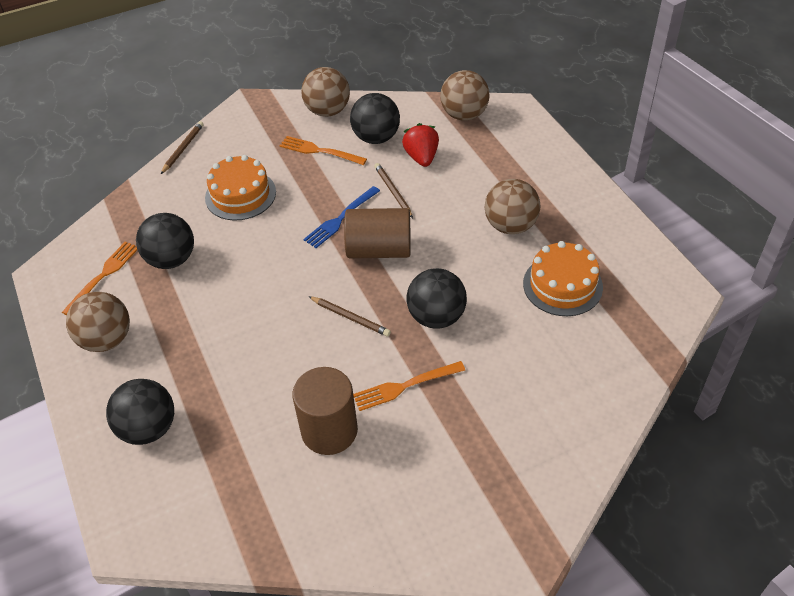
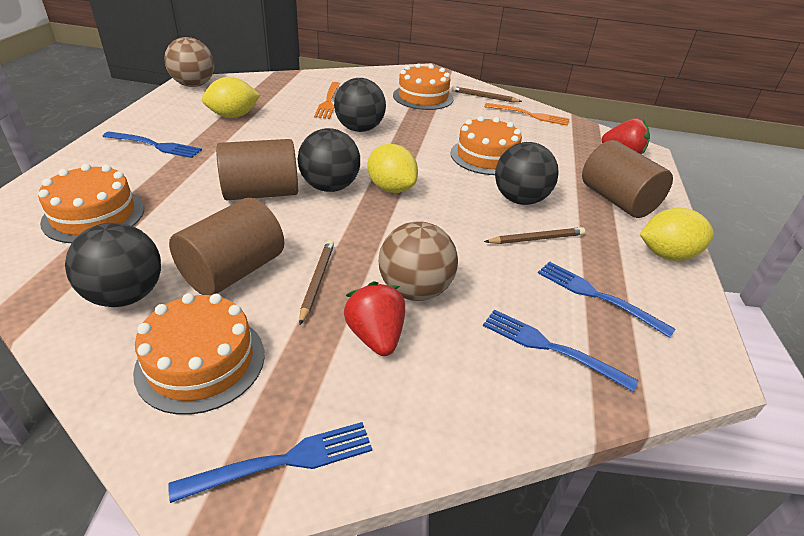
blue fork: 1 -> 4
brown ball: 4 -> 2
brown cylinder: 2 -> 3
orange cake: 2 -> 4
orange fork: 3 -> 2
red strawberry: 1 -> 2
yellow lemon: 0 -> 3

